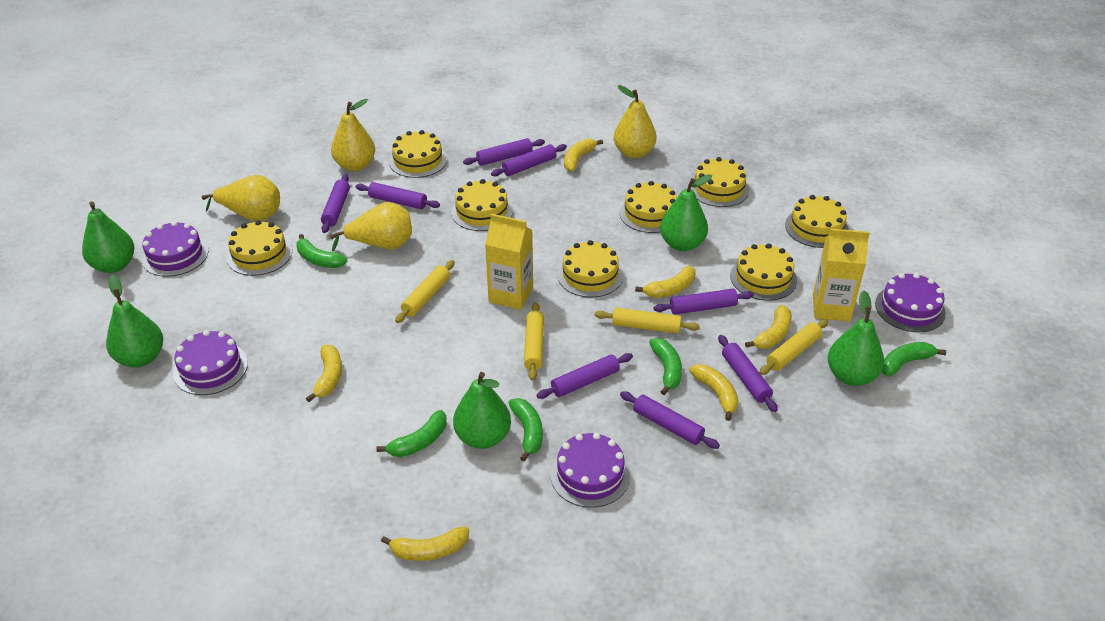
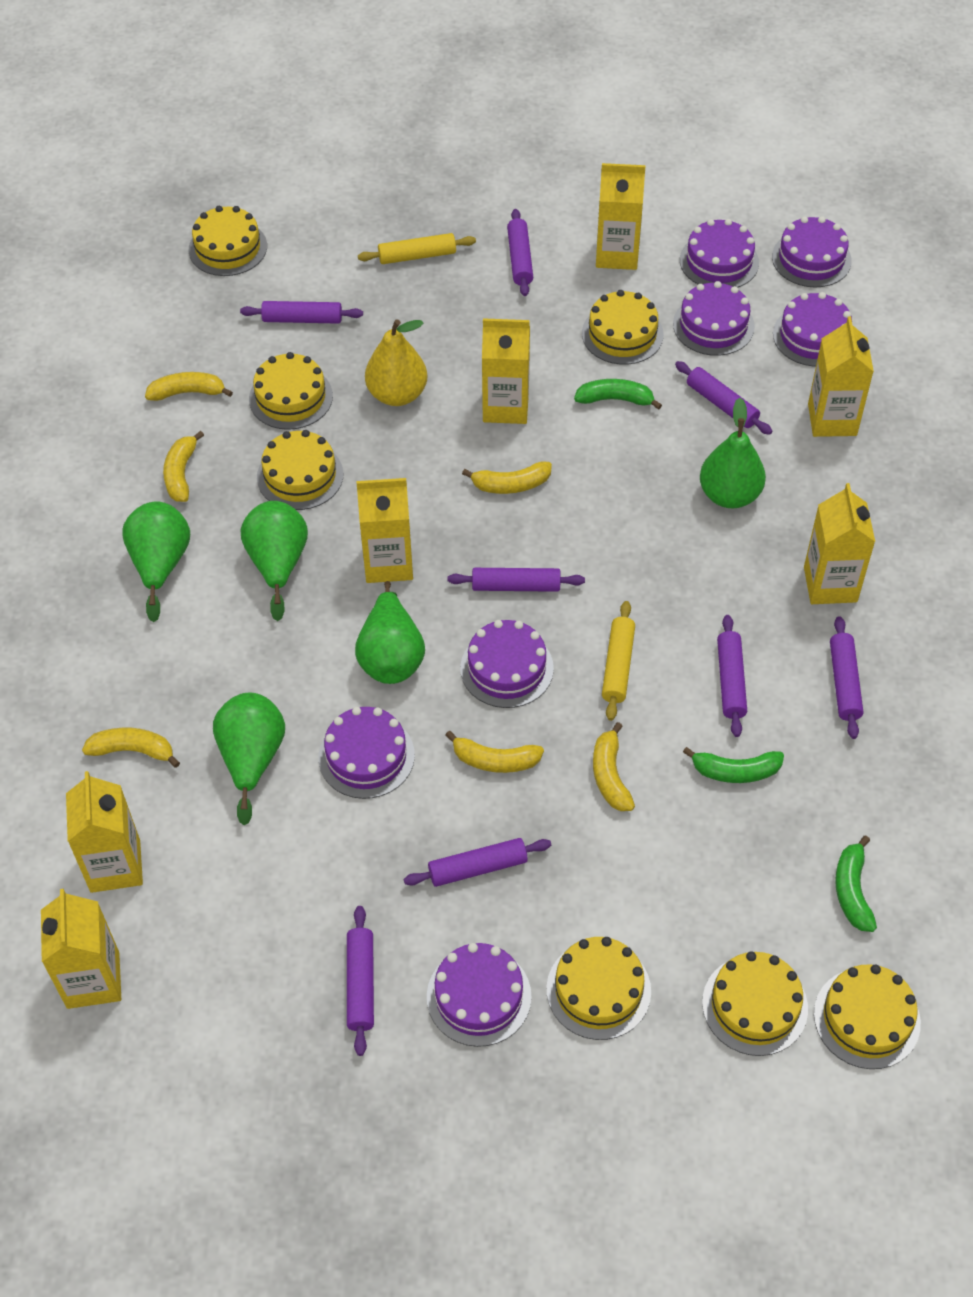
green banana: 5 -> 3
purple cake: 4 -> 7
yellow cake: 8 -> 7
yellow carton: 2 -> 7
yellow pear: 4 -> 1
yellow rolling pin: 4 -> 2

